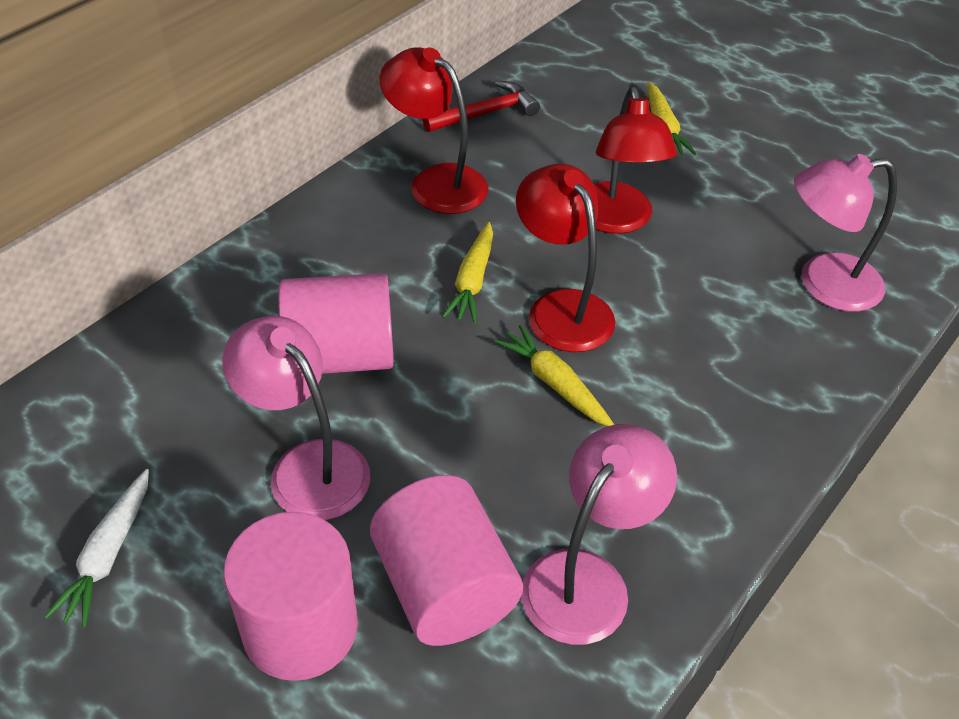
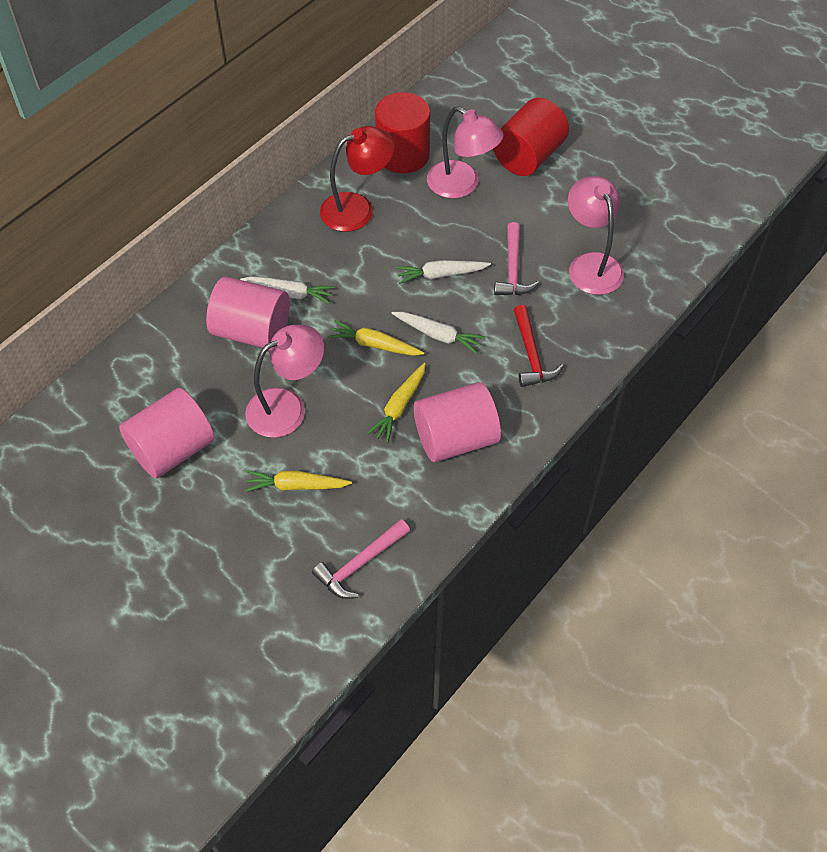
pink hammer: 0 -> 2
red cylinder: 0 -> 2
red lamp: 3 -> 1
white carrot: 1 -> 3

